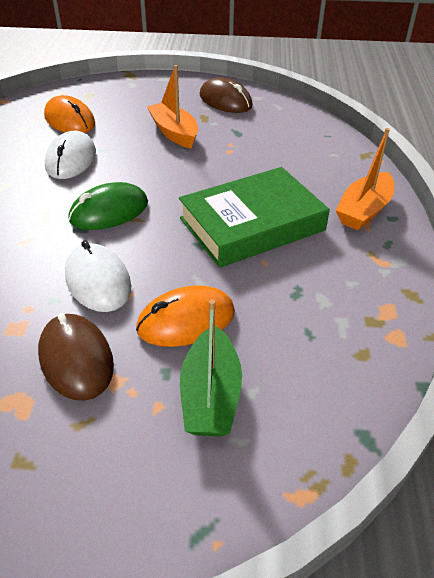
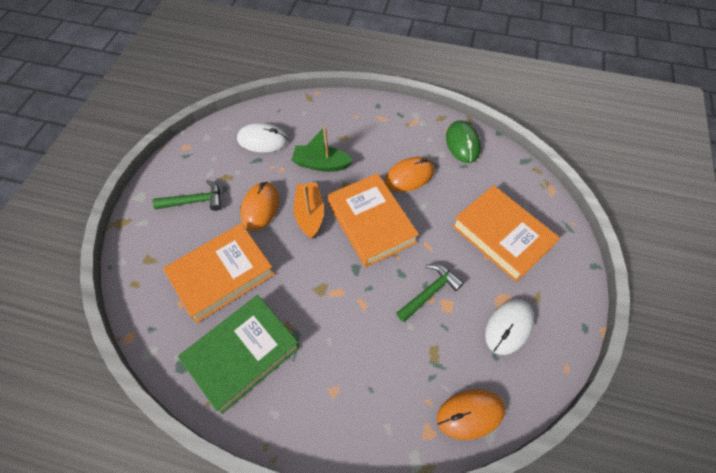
brown mouse: 2 -> 0
green hammer: 0 -> 2
orange boat: 2 -> 1
orange book: 0 -> 3
orange mouse: 2 -> 3

